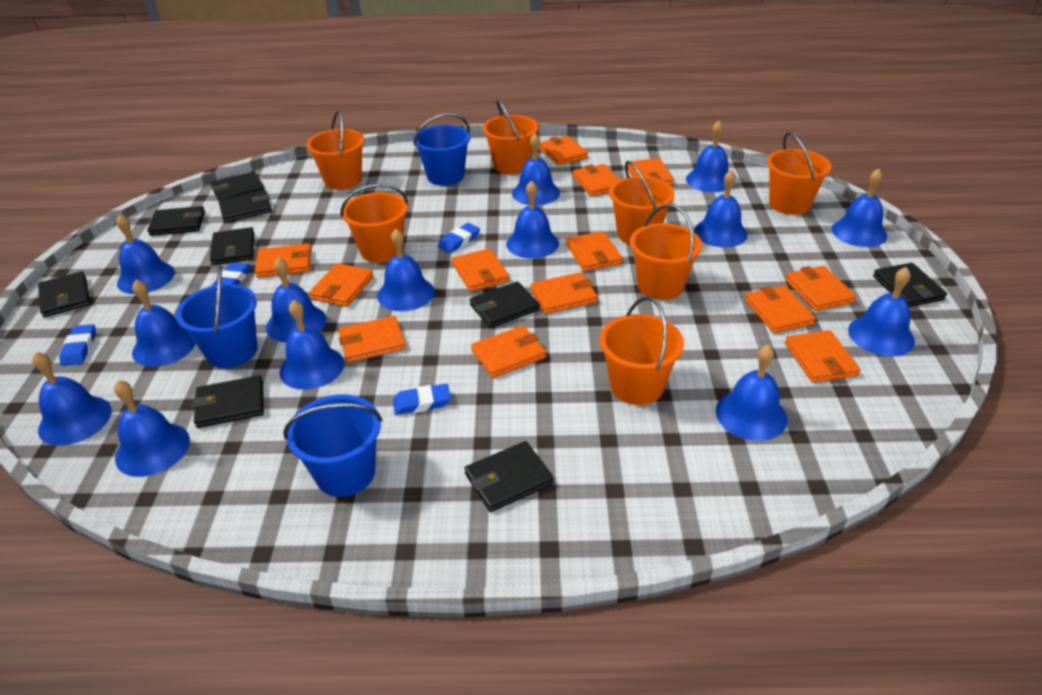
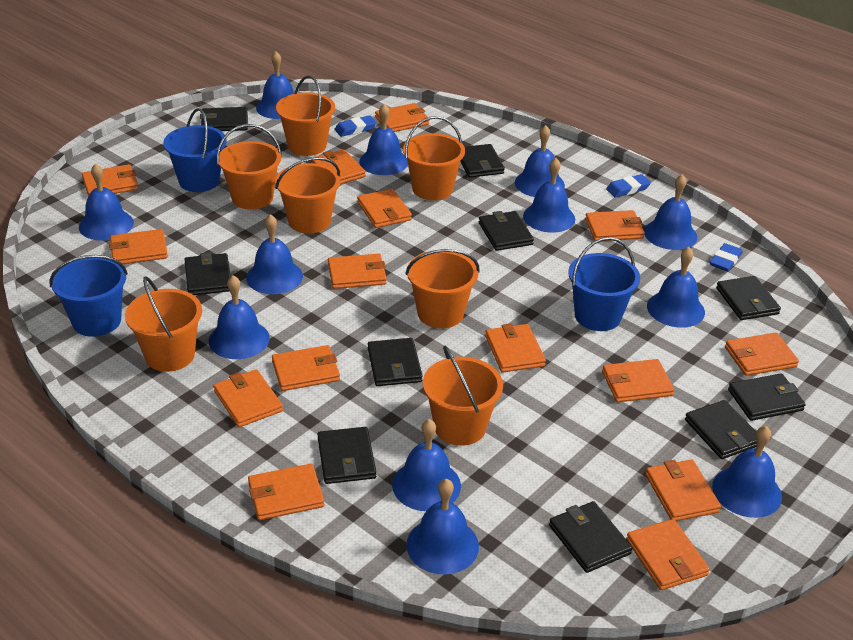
black wallet: 9 -> 10
blue bell: 14 -> 12
blue eraser: 4 -> 3
orange wallet: 13 -> 15

